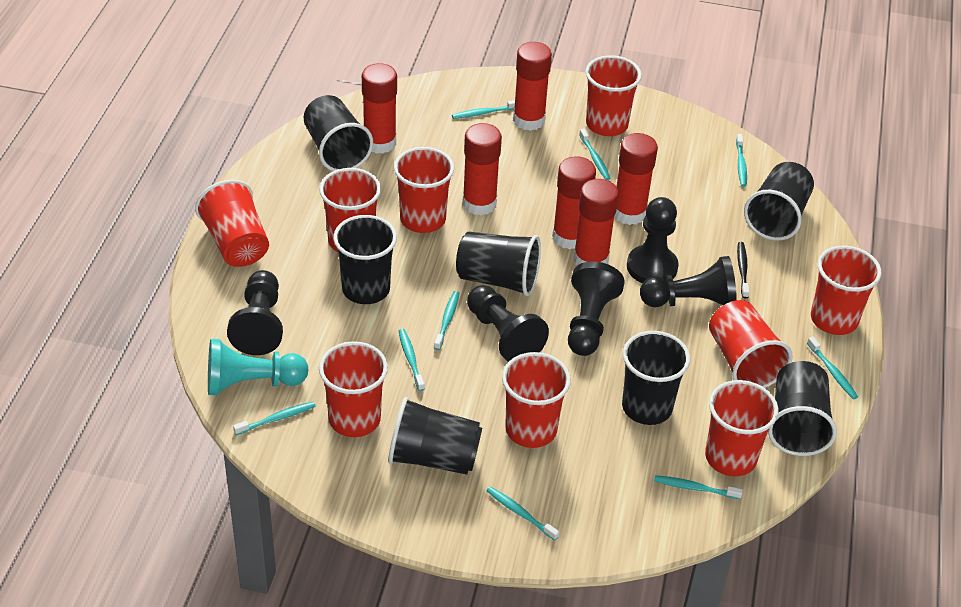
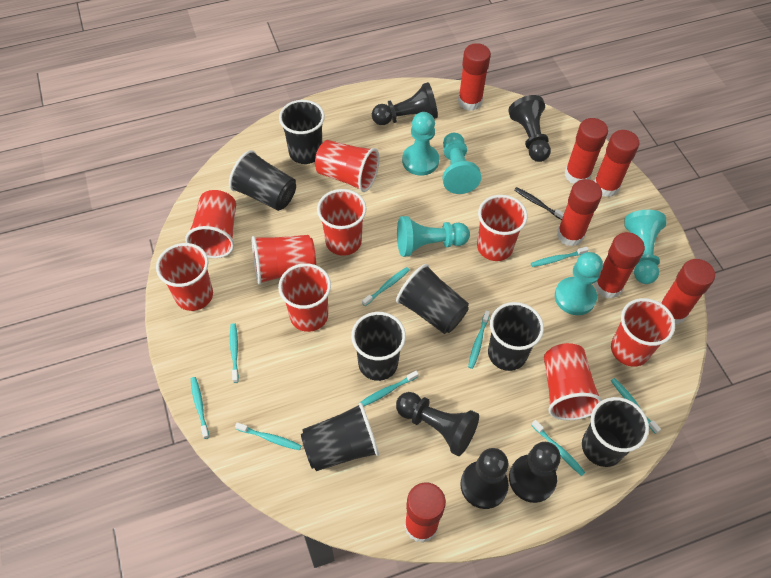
red glue stick: 6 -> 7
turquoise pawn: 1 -> 5

